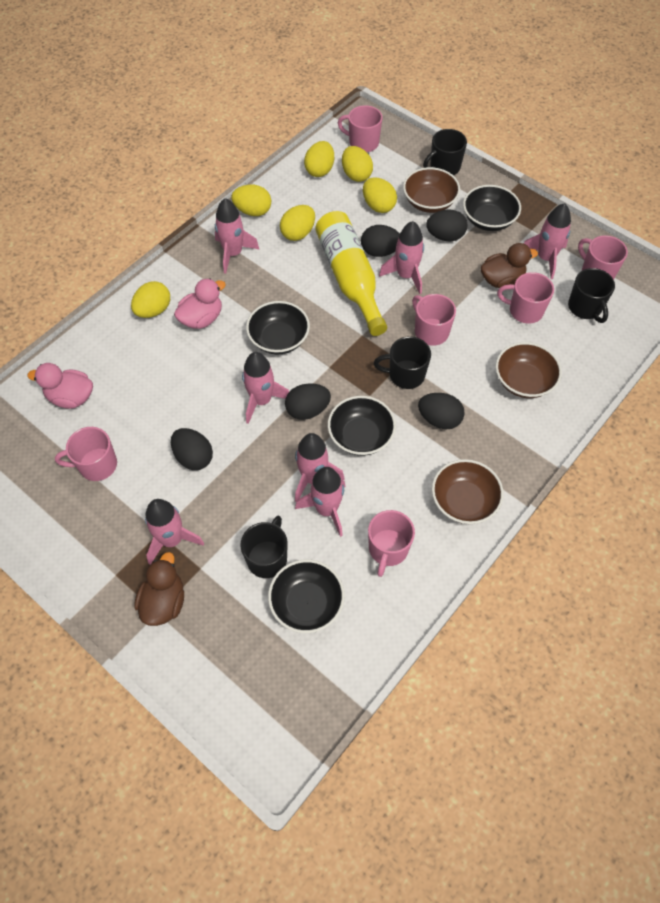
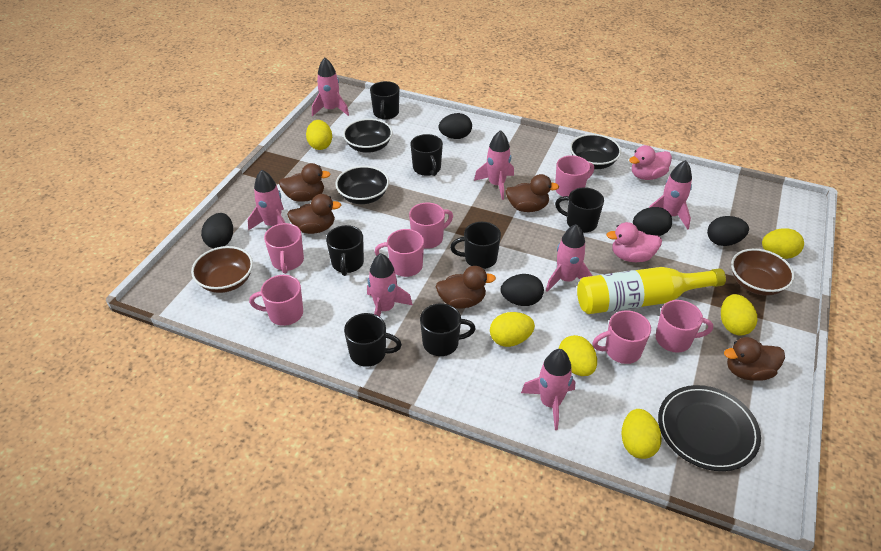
black bowl: 4 -> 3
black mug: 4 -> 7
black plate: 0 -> 1
brown bowl: 3 -> 2
brown duck: 2 -> 5
pink mug: 6 -> 7

